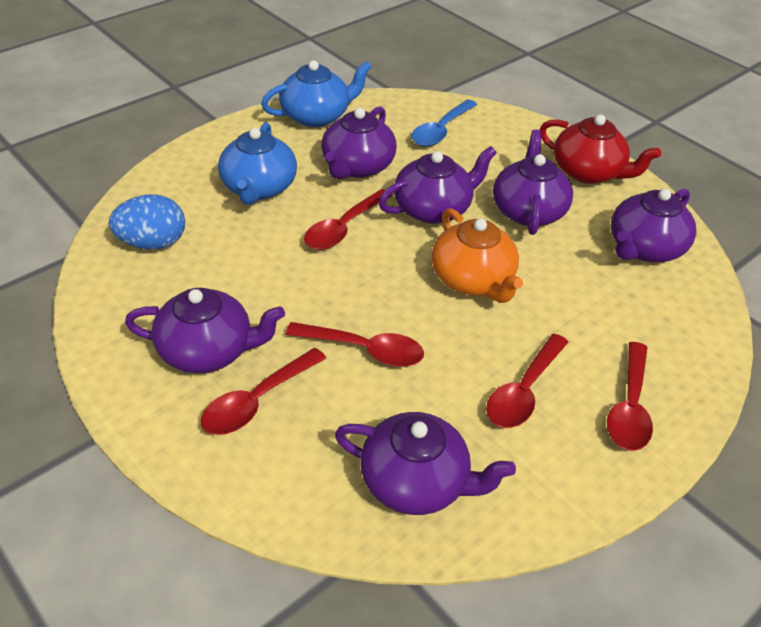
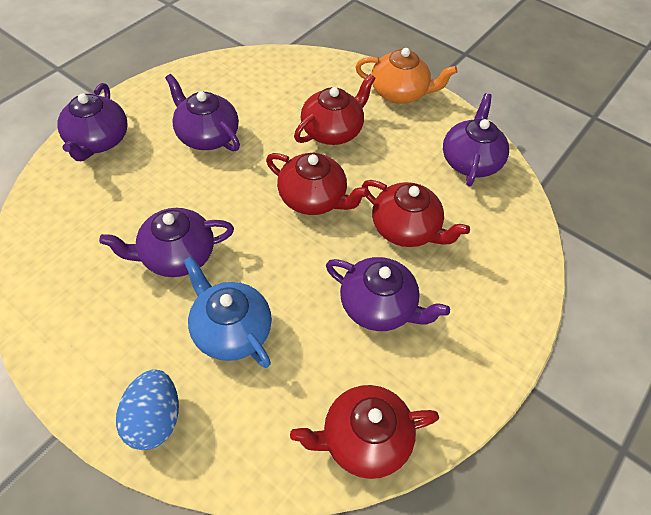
blue spoon: 1 -> 0
blue teapot: 2 -> 1
purple teapot: 6 -> 5
red spoon: 5 -> 0
red teapot: 1 -> 4

